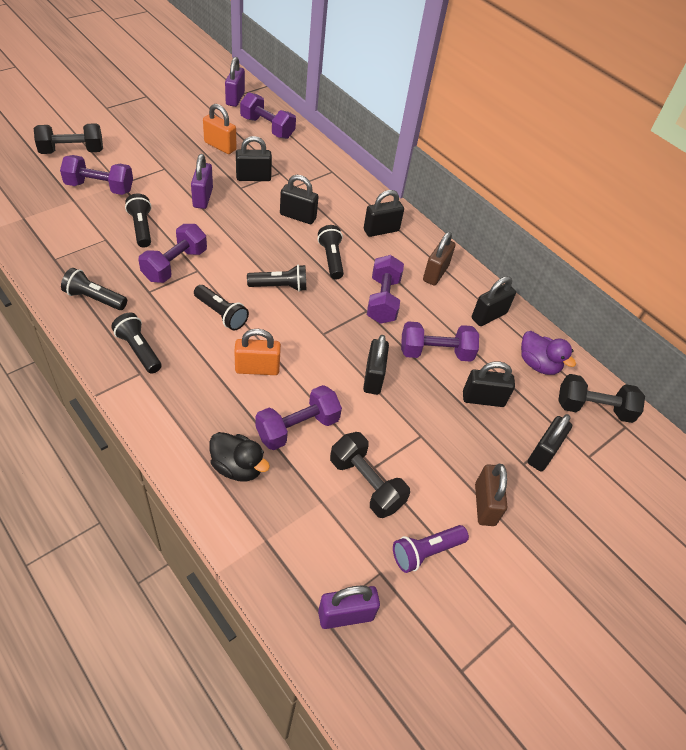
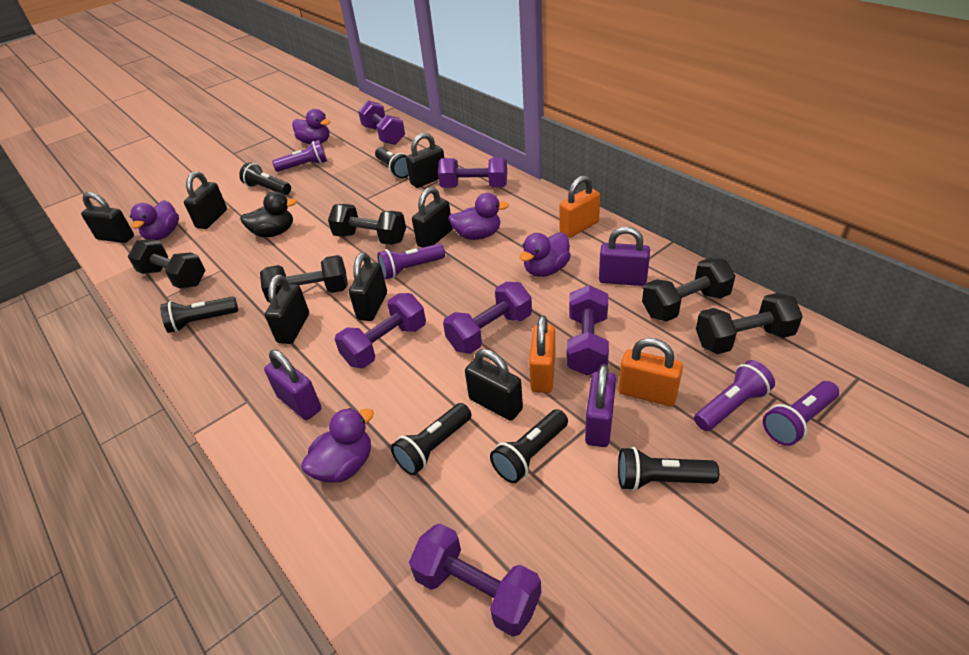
black dumbbell: 3 -> 5
brown padlock: 2 -> 0
orange padlock: 2 -> 3
purple duck: 1 -> 5
purple flashlight: 1 -> 4

